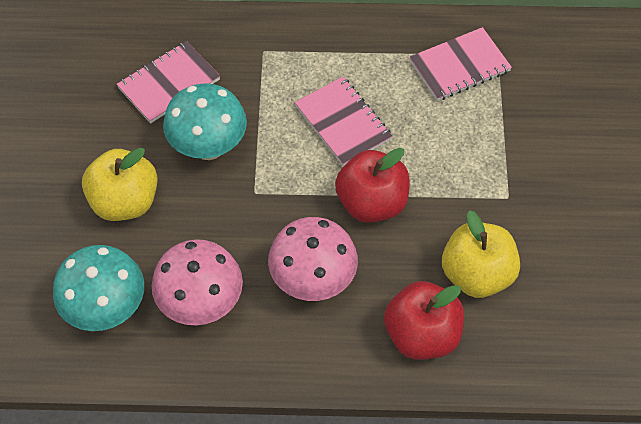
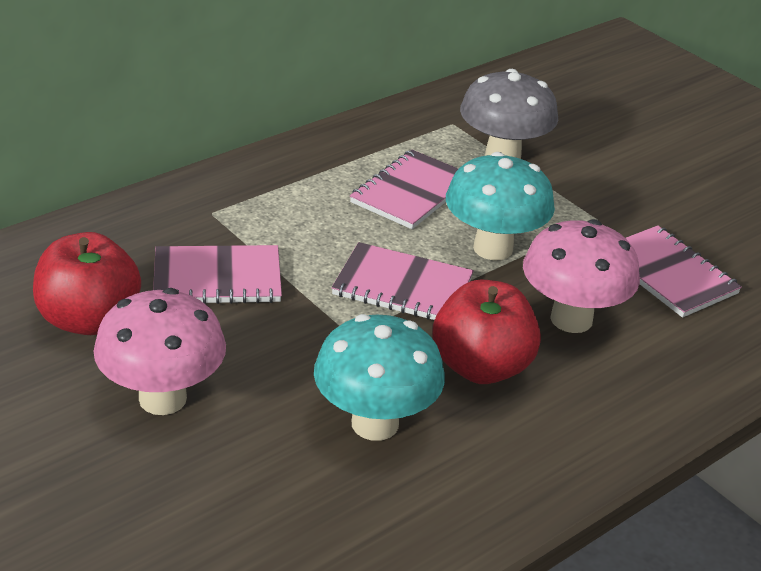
grey mushroom: 0 -> 1
pink notebook: 3 -> 4
yellow apple: 2 -> 0

